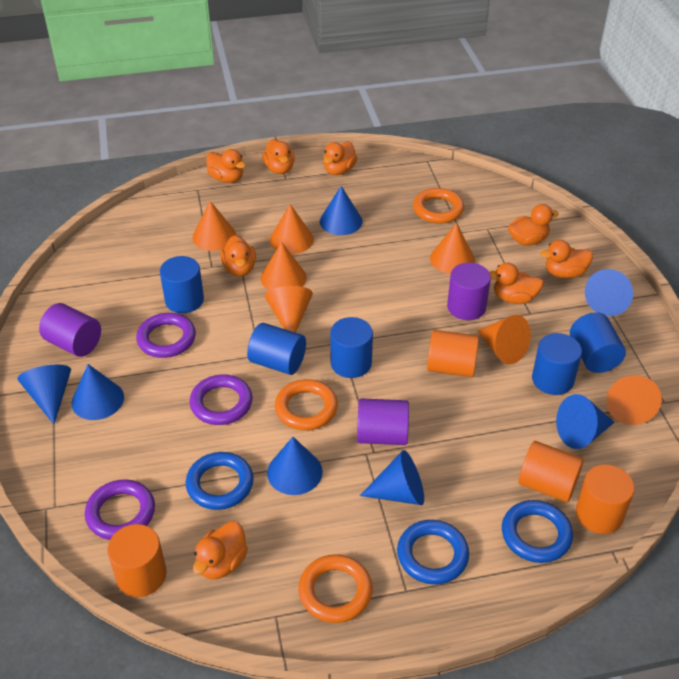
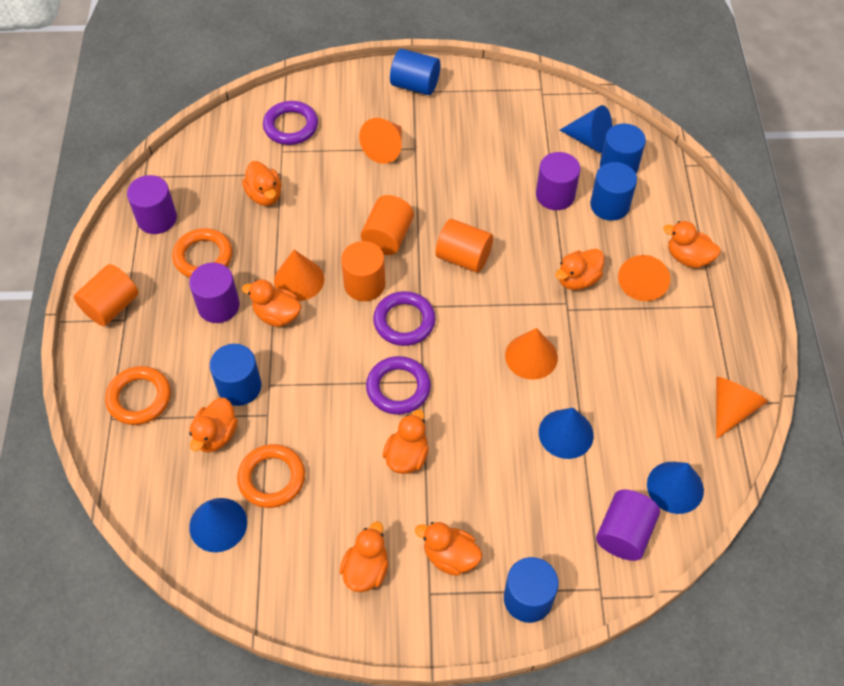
blue cone: 7 -> 4
blue ring: 3 -> 0
orange cone: 7 -> 5
purple cylinder: 3 -> 4

